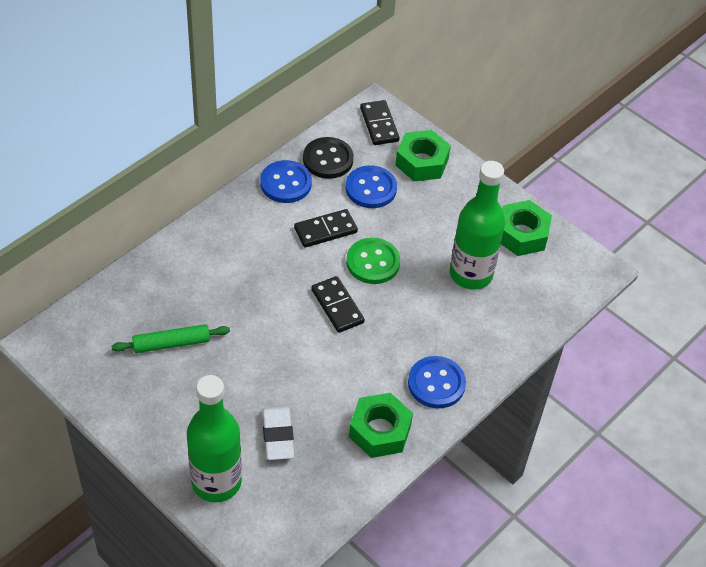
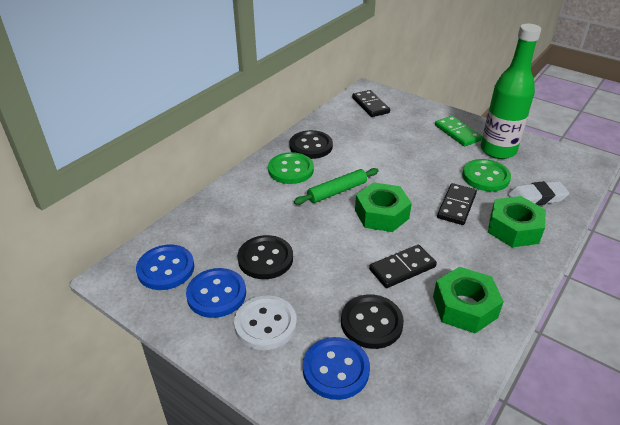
black button: 1 -> 3
green bottle: 2 -> 1
green button: 1 -> 2
green domino: 0 -> 1
white button: 0 -> 1

